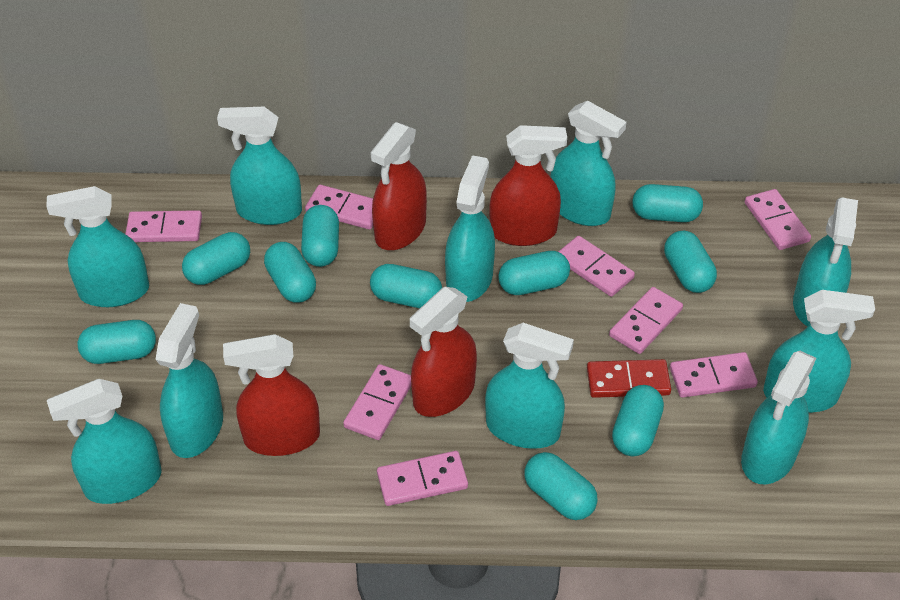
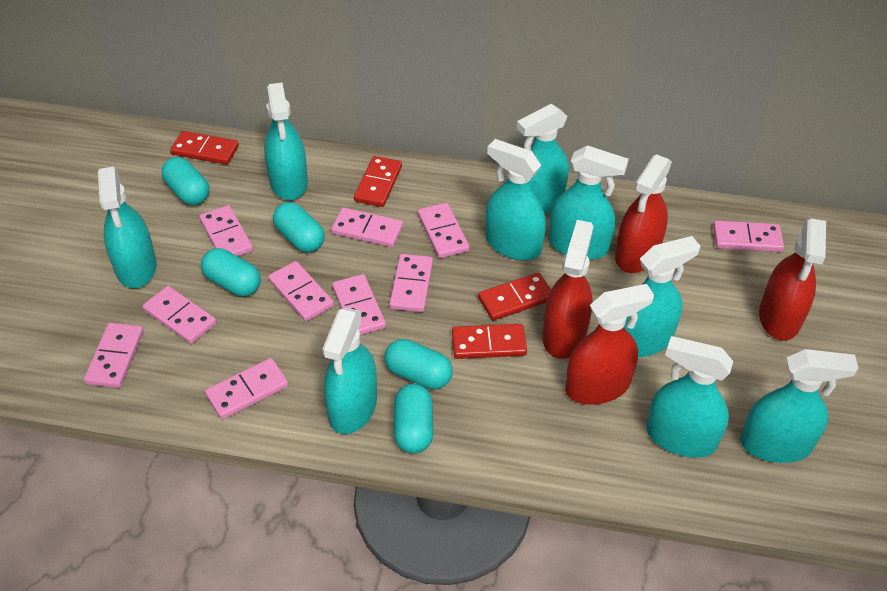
pink domino: 8 -> 10
red domino: 1 -> 4
turquoise capsule: 10 -> 5
turquoise spray bottle: 10 -> 9

